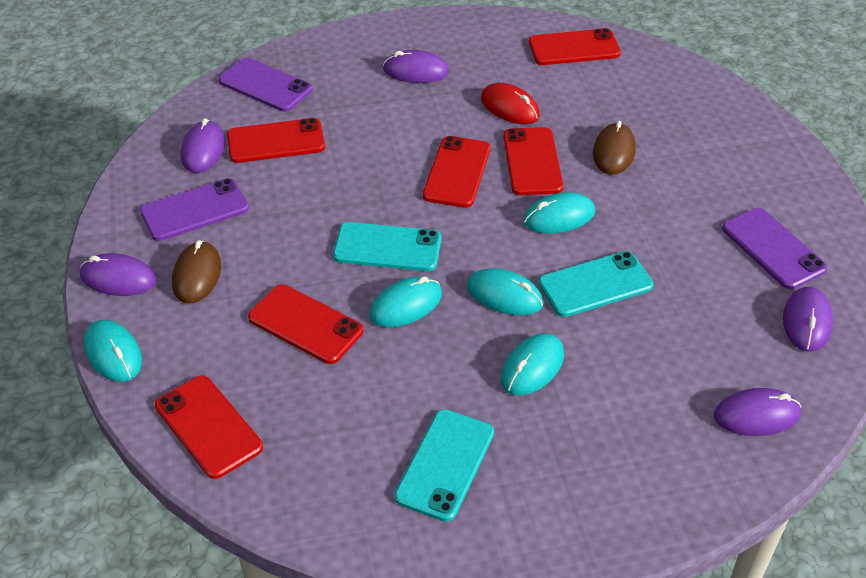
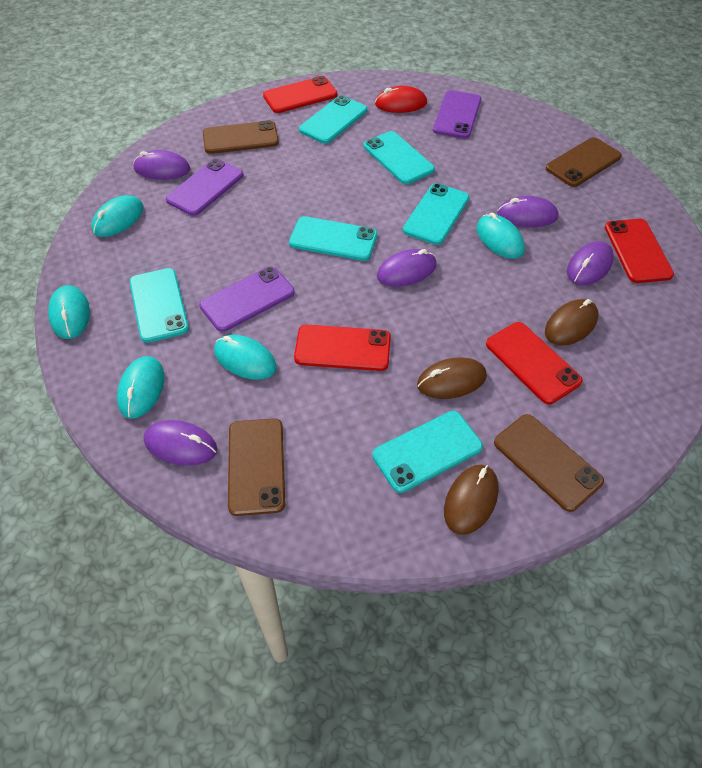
brown mouse: 2 -> 3
brown phone: 0 -> 4
red phone: 6 -> 4
turquoise phone: 3 -> 6

